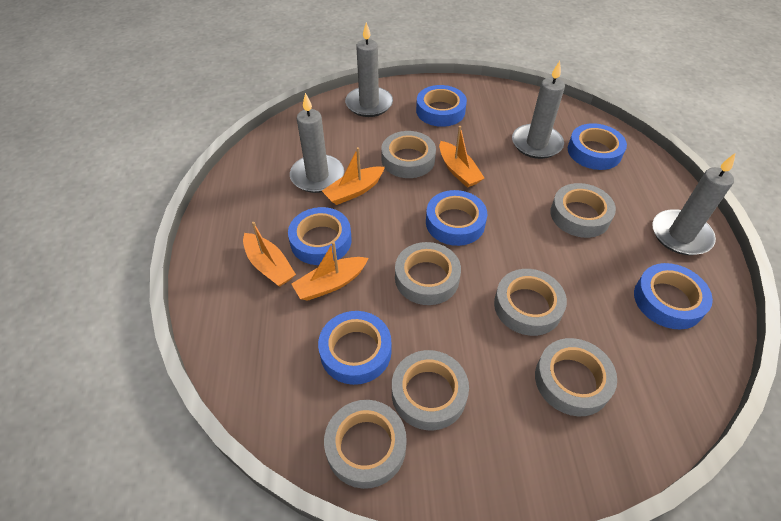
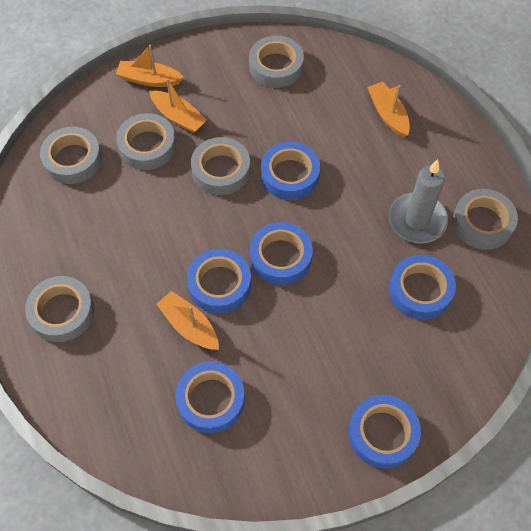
grey candle: 4 -> 1
grey tape: 7 -> 6

